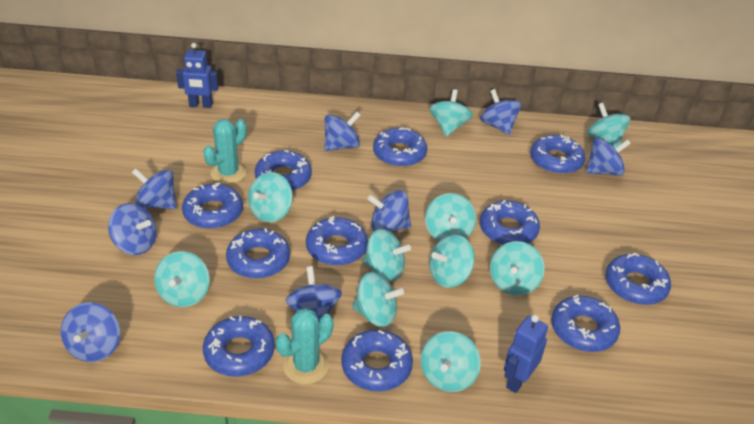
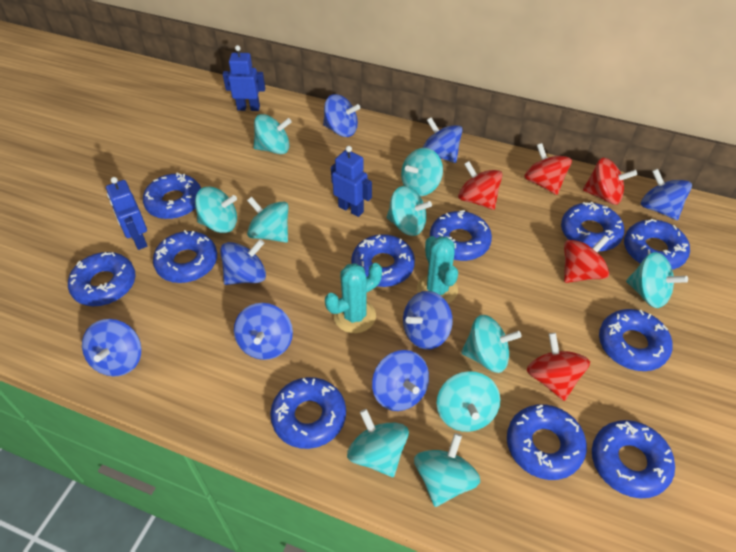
blue robot: 2 -> 3
red spinning top: 0 -> 5

